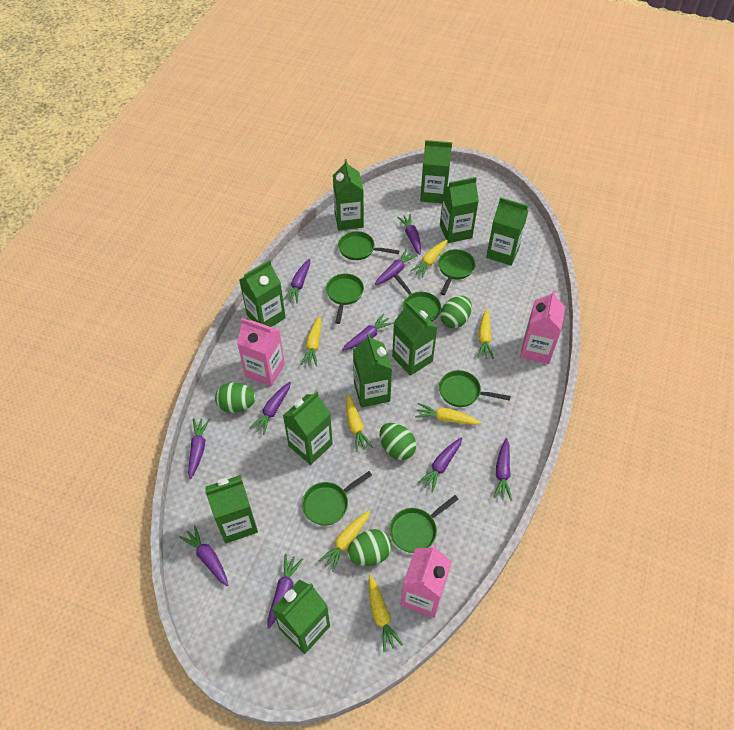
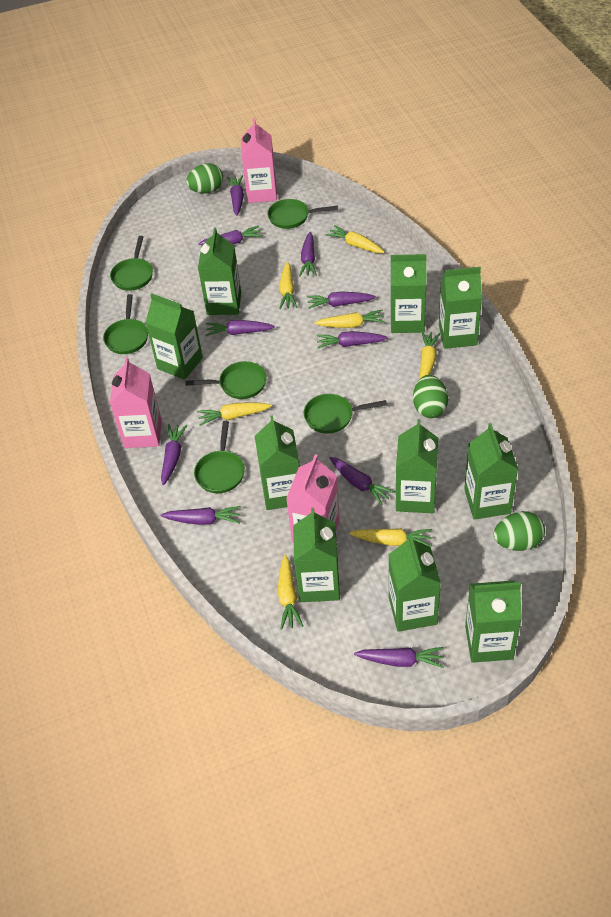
green egg: 4 -> 3
green pan: 7 -> 6

